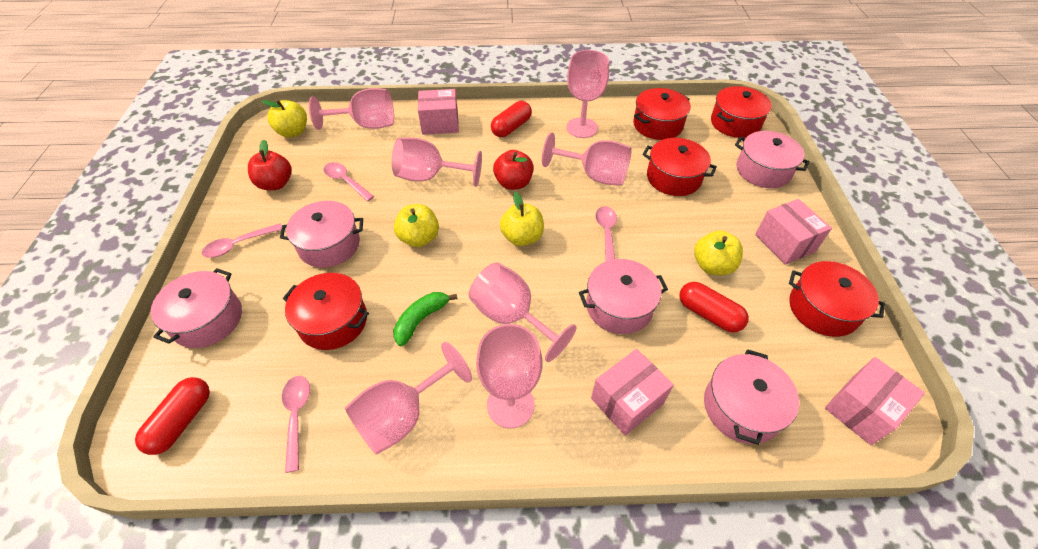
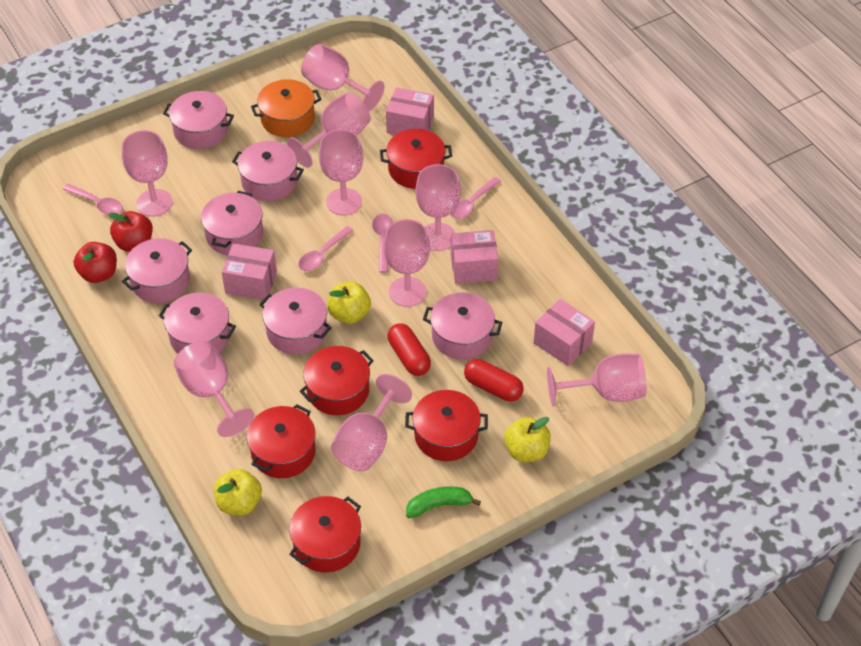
orange pot: 0 -> 1
pink goblet: 7 -> 9
pink pot: 5 -> 7
red capsule: 3 -> 2
yellow apple: 4 -> 3

